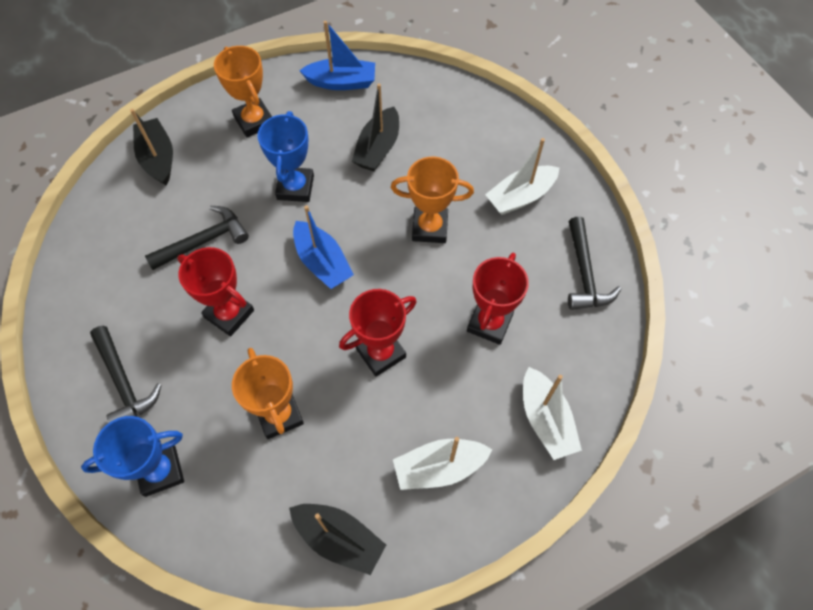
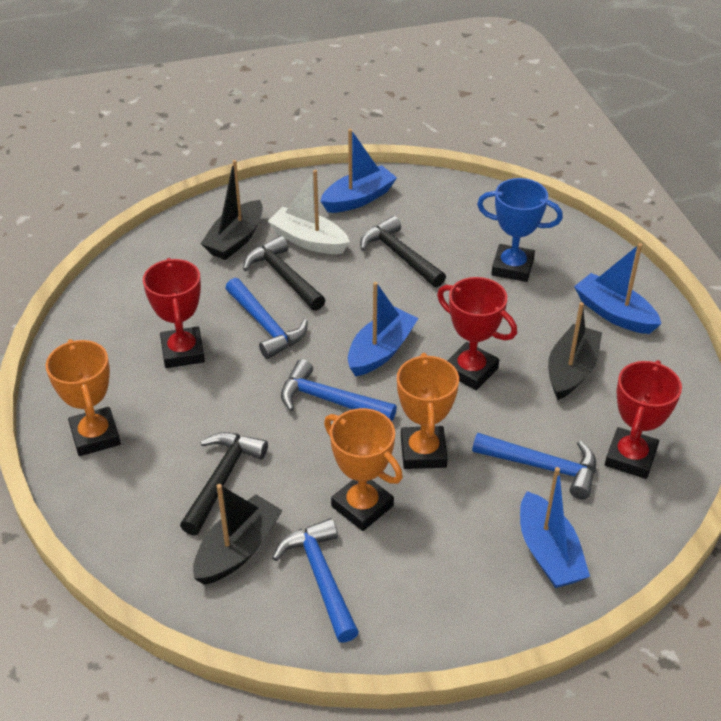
blue boat: 2 -> 4
blue hammer: 0 -> 4
blue trophy: 2 -> 1
white boat: 3 -> 1

